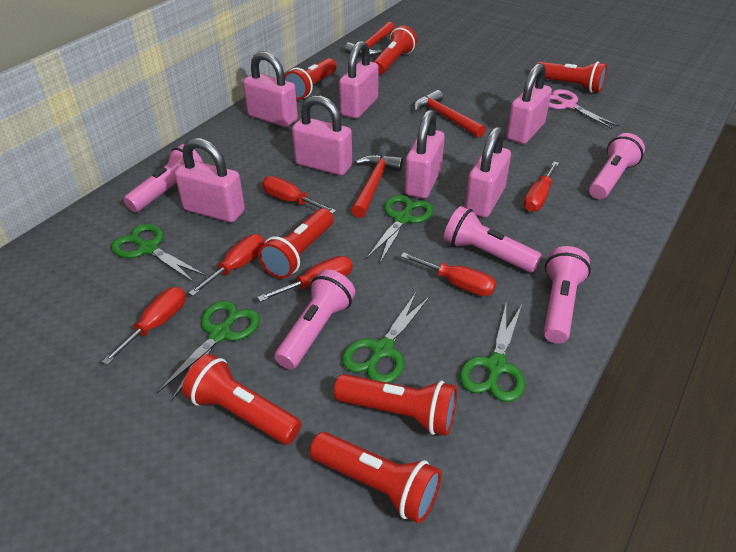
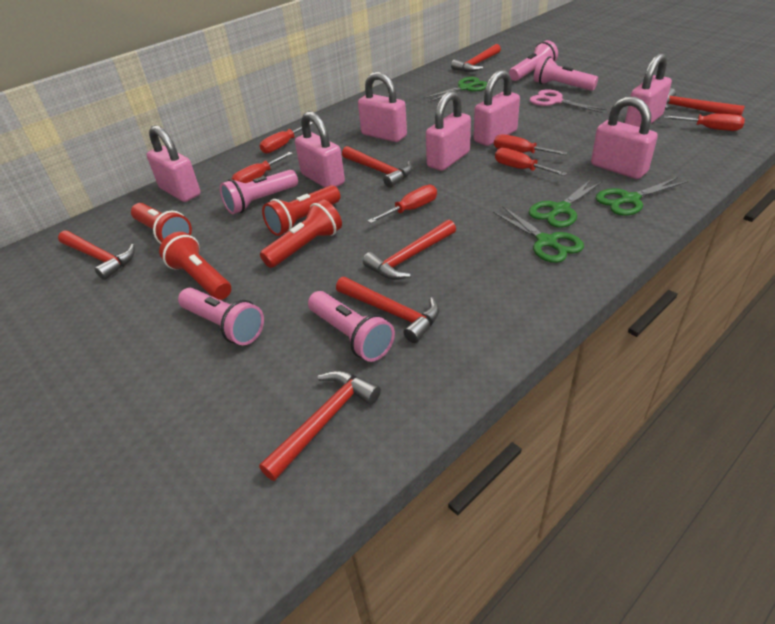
green scissors: 5 -> 4
red flashlight: 7 -> 4
red hammer: 3 -> 7

